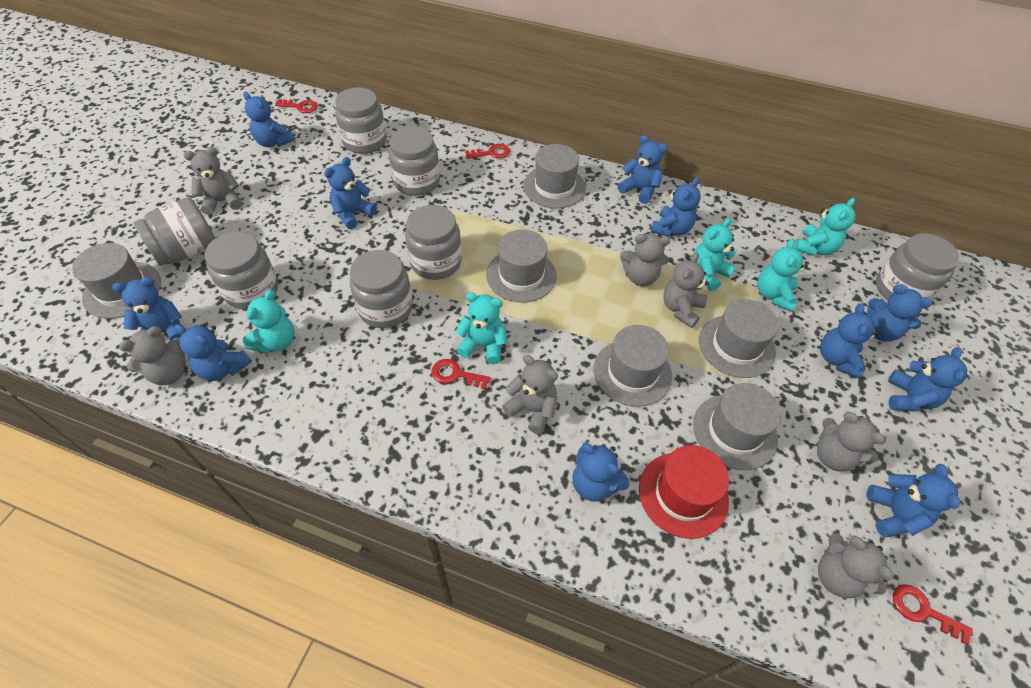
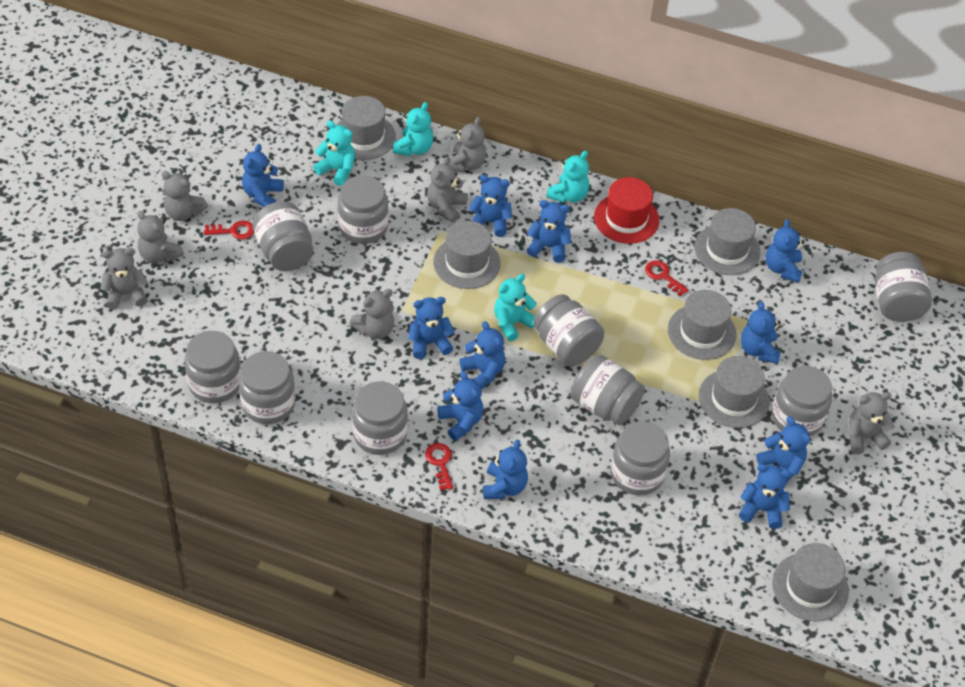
grey jar: 7 -> 10
red key: 4 -> 3
turquoise teddy bear: 5 -> 4

